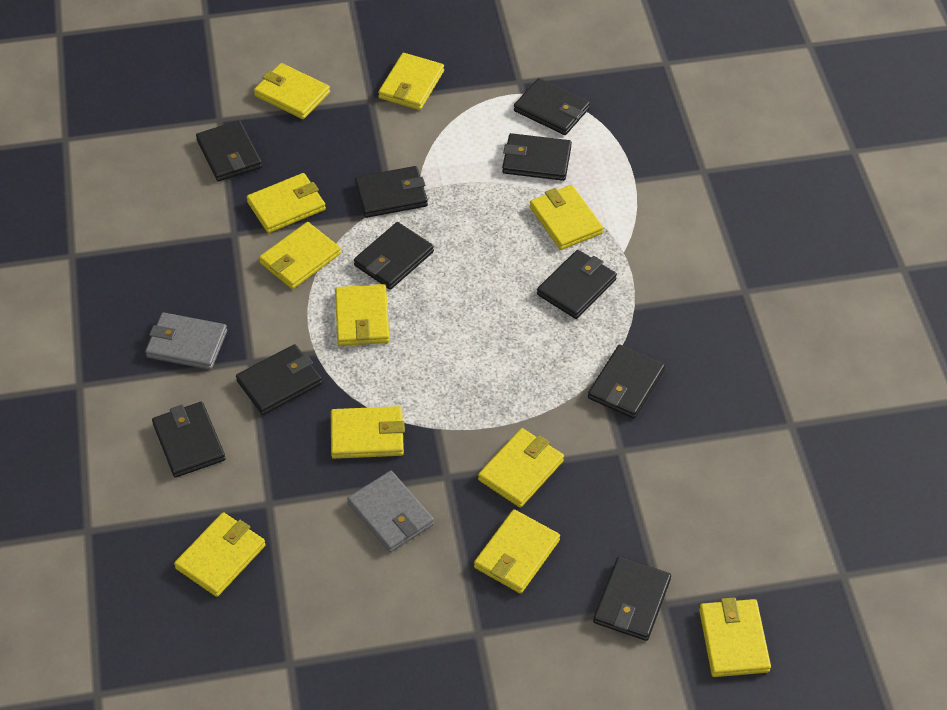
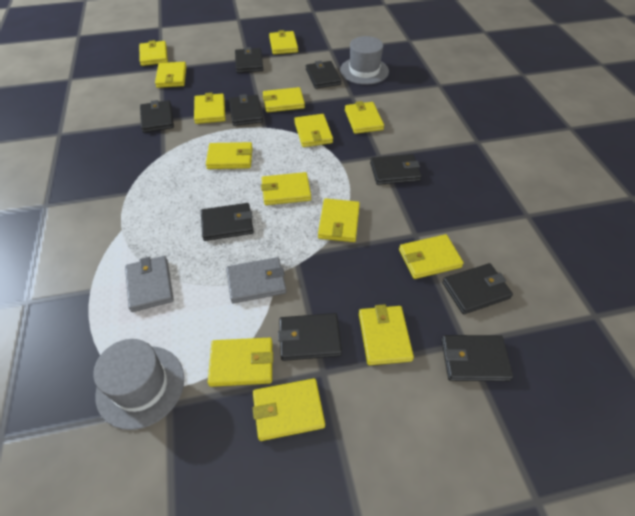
black wallet: 10 -> 9
grey hat: 0 -> 2
yellow wallet: 11 -> 14

